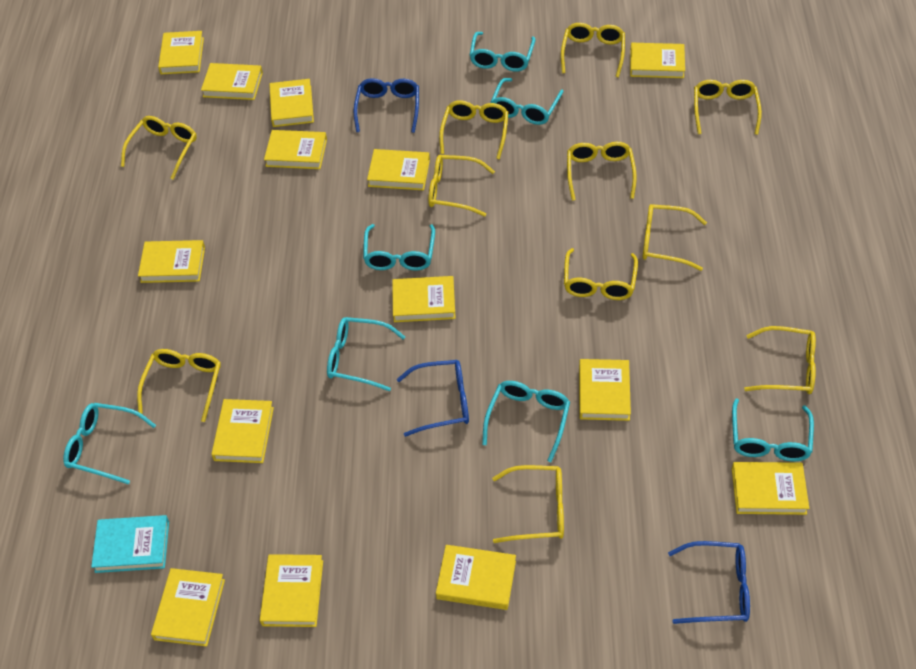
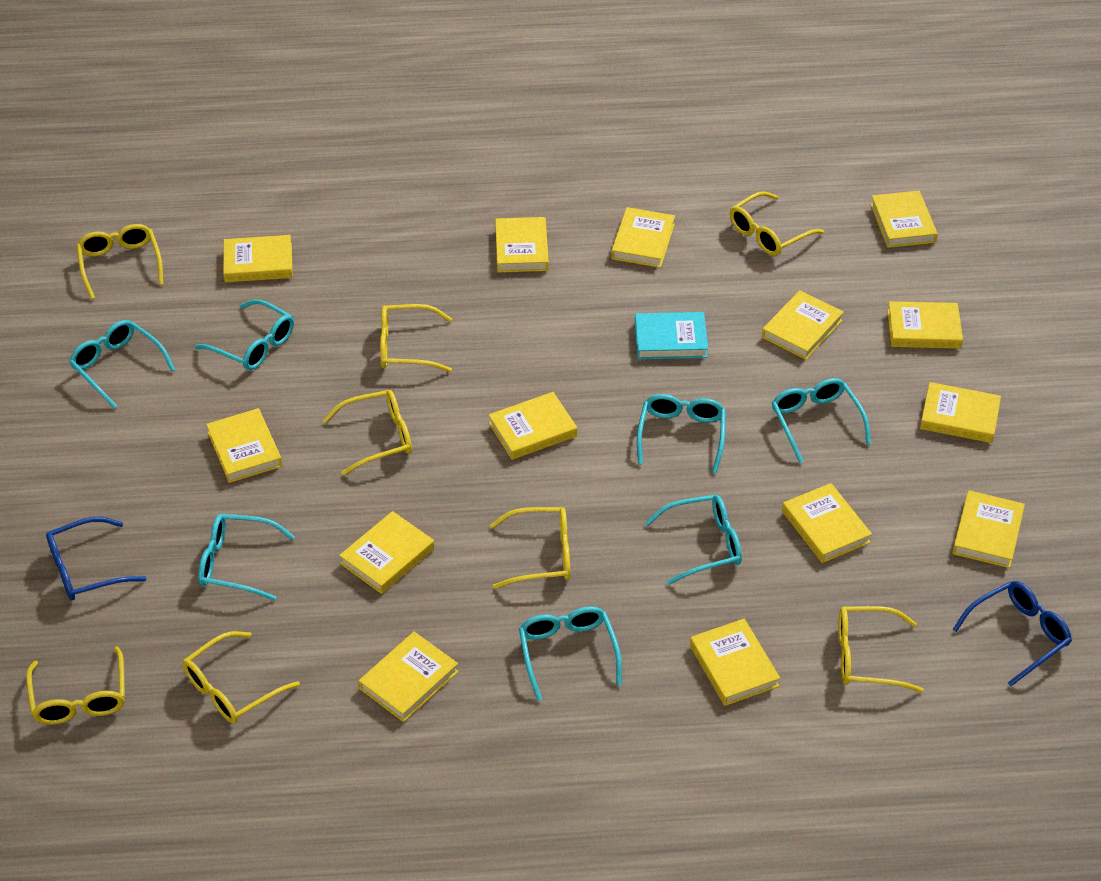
blue glasses: 3 -> 2
yellow glasses: 11 -> 8

